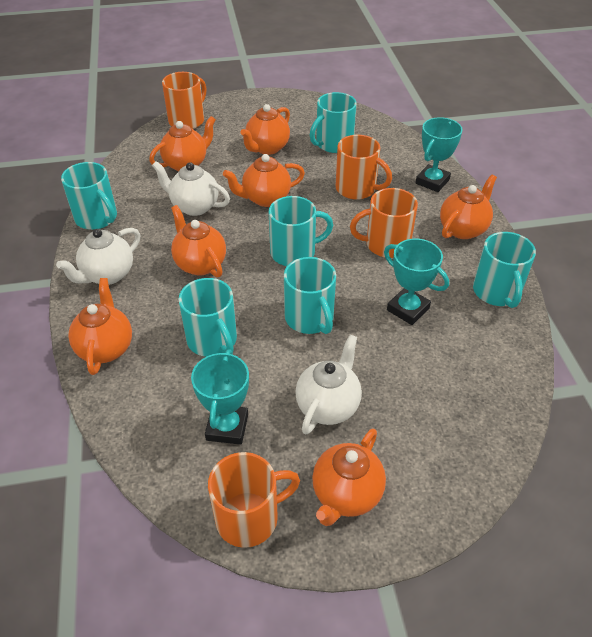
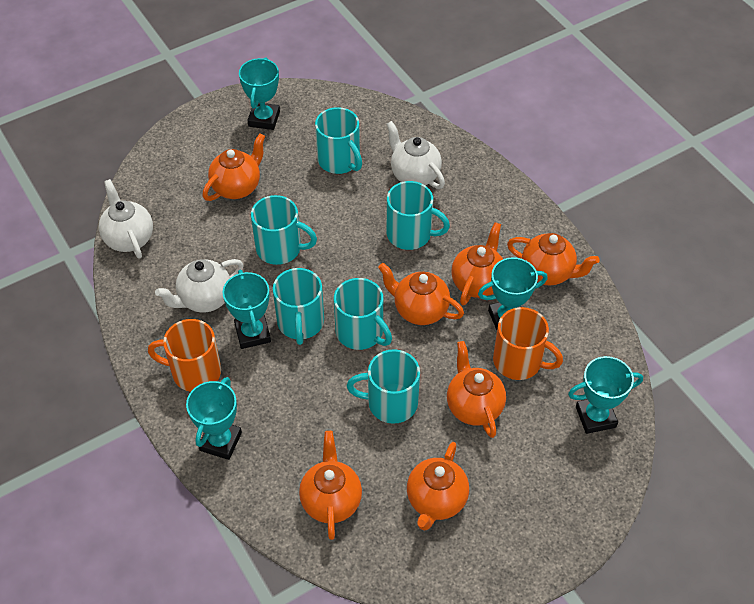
orange mug: 4 -> 2
turquoise trophy: 3 -> 5

